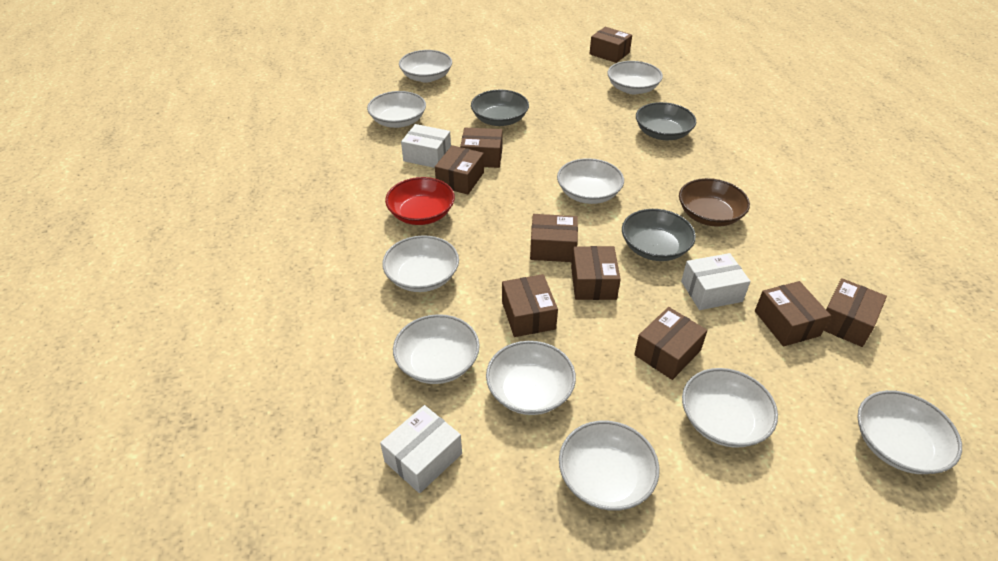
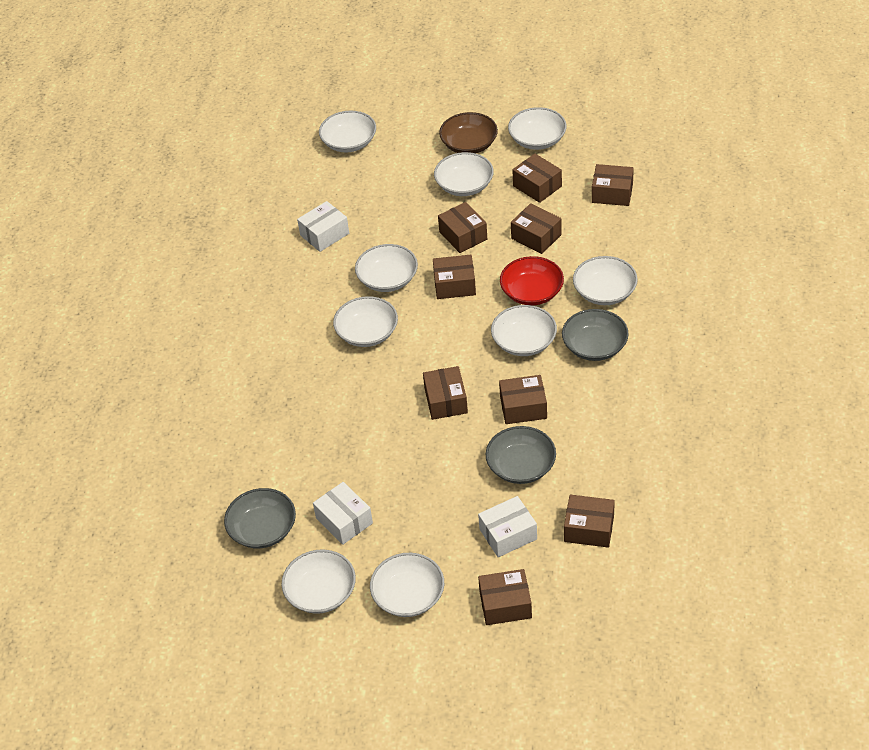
white bowl: 10 -> 9

